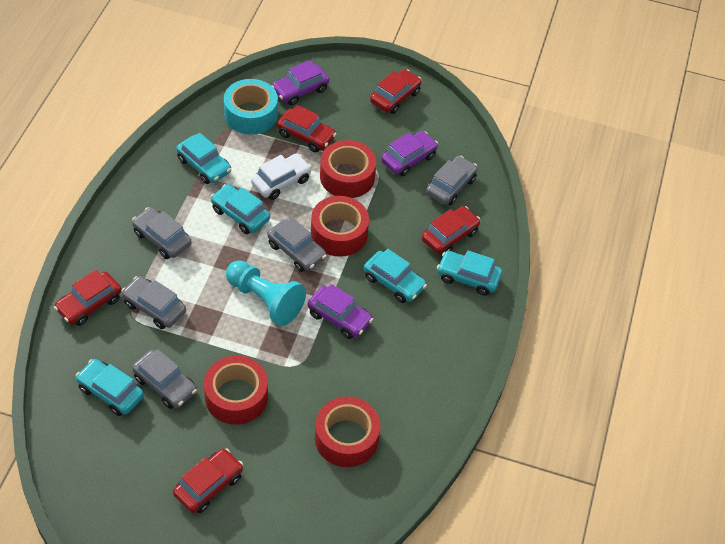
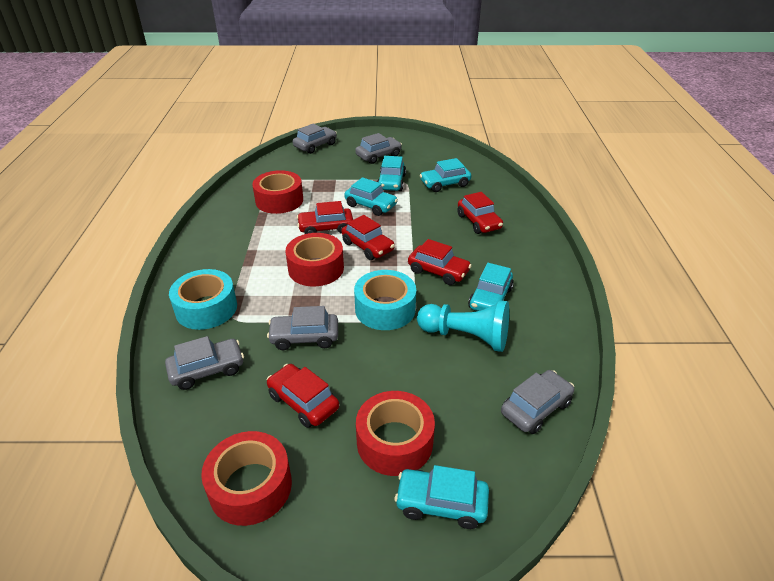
purple car: 3 -> 0
turquoise tape: 1 -> 2
white car: 1 -> 0

